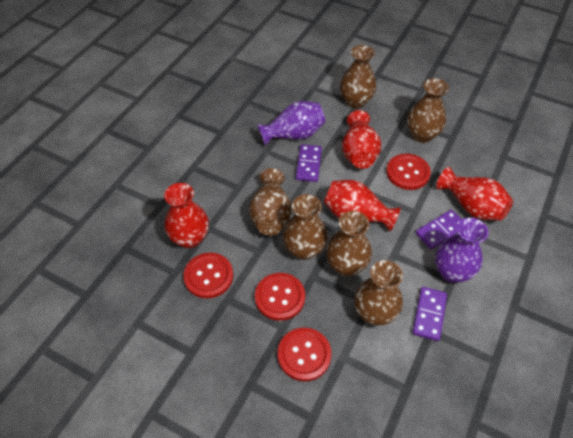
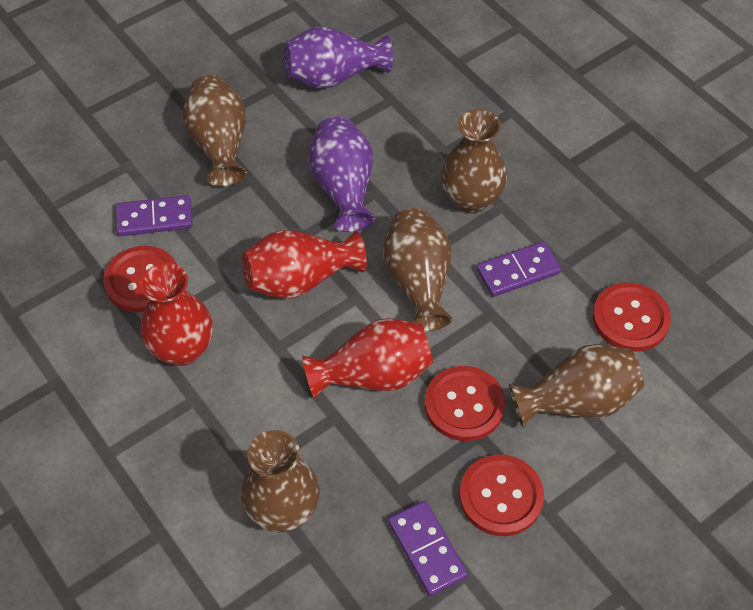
brown vase: 6 -> 5
red vase: 4 -> 3

